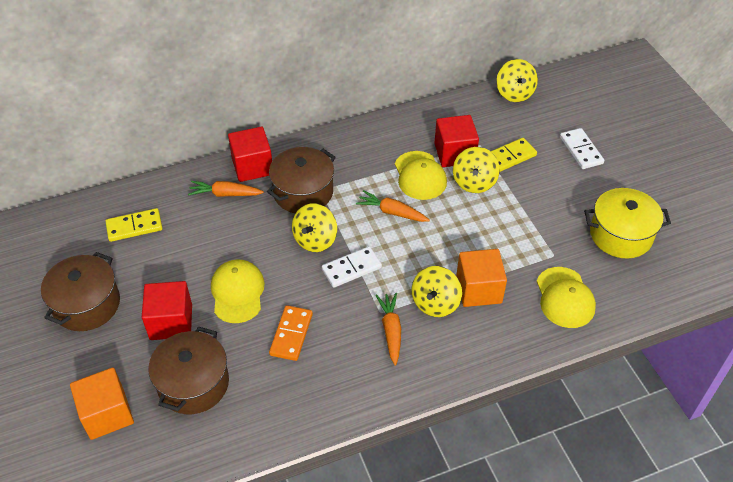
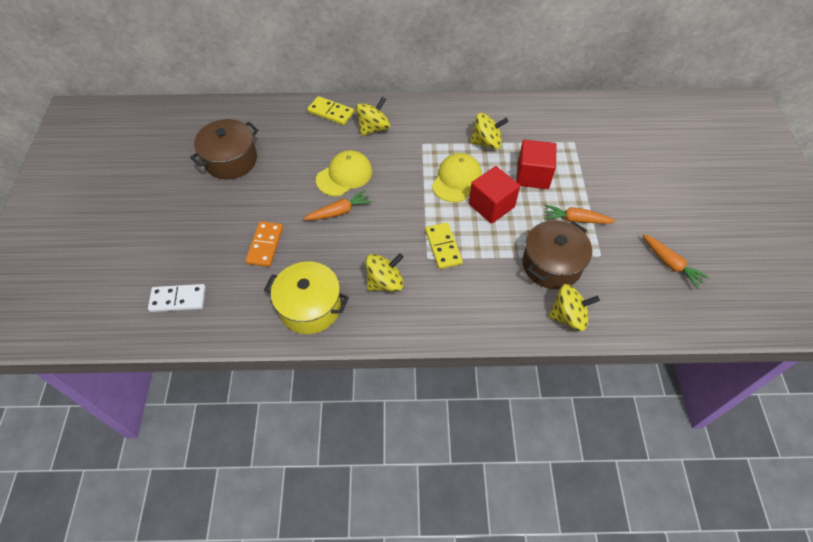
brown pot: 3 -> 2
orange cube: 2 -> 0
red cube: 3 -> 2
white domino: 2 -> 1
yellow cap: 3 -> 2

